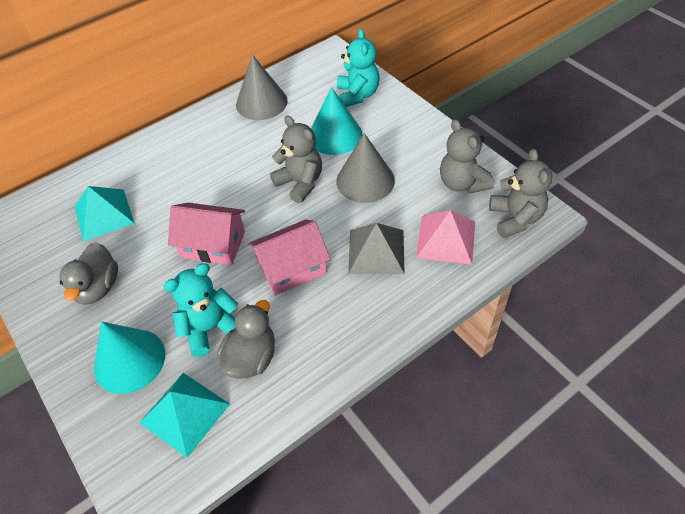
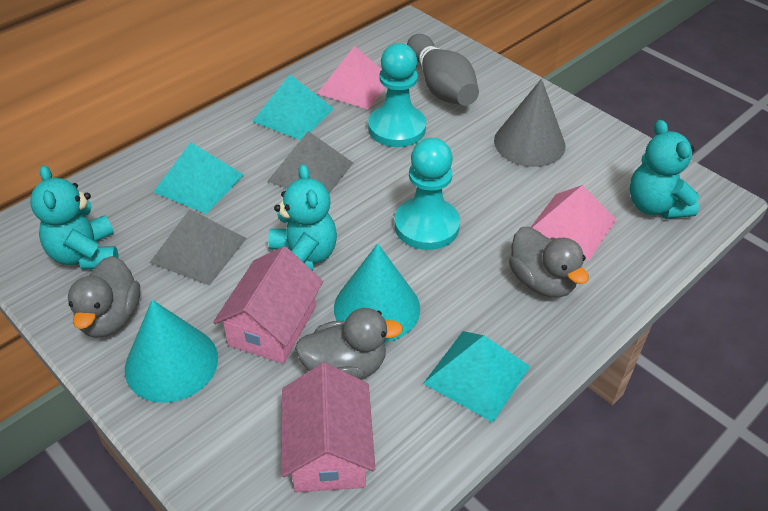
grey bowling pin: 0 -> 1
grey cone: 2 -> 1
grey duck: 2 -> 3
grey pyramid: 1 -> 2
grey teddy bear: 3 -> 0
pink pyramid: 1 -> 2
turquoise pawn: 0 -> 2
turquoise pyramid: 2 -> 3
turquoise teddy bear: 2 -> 3

